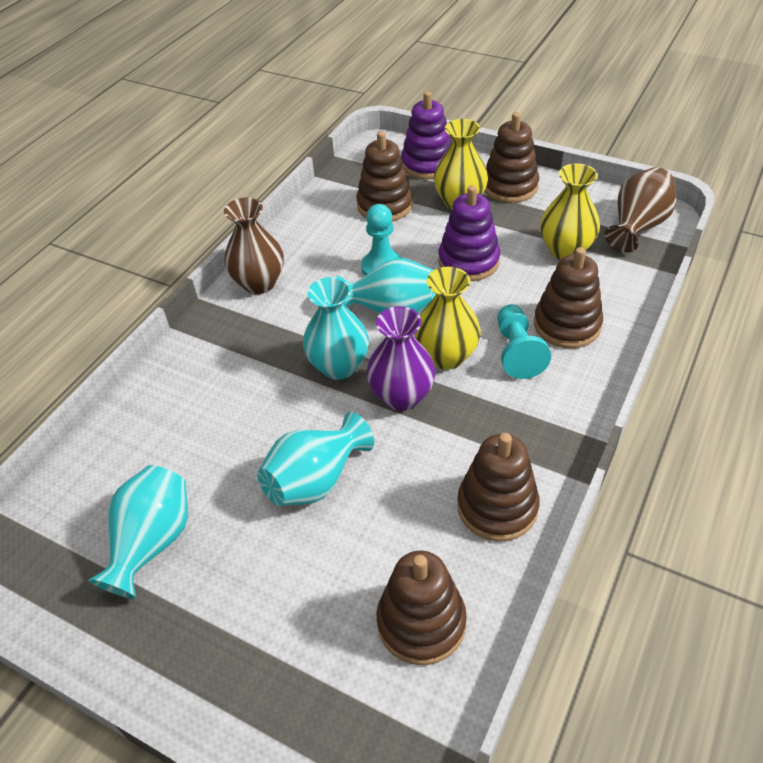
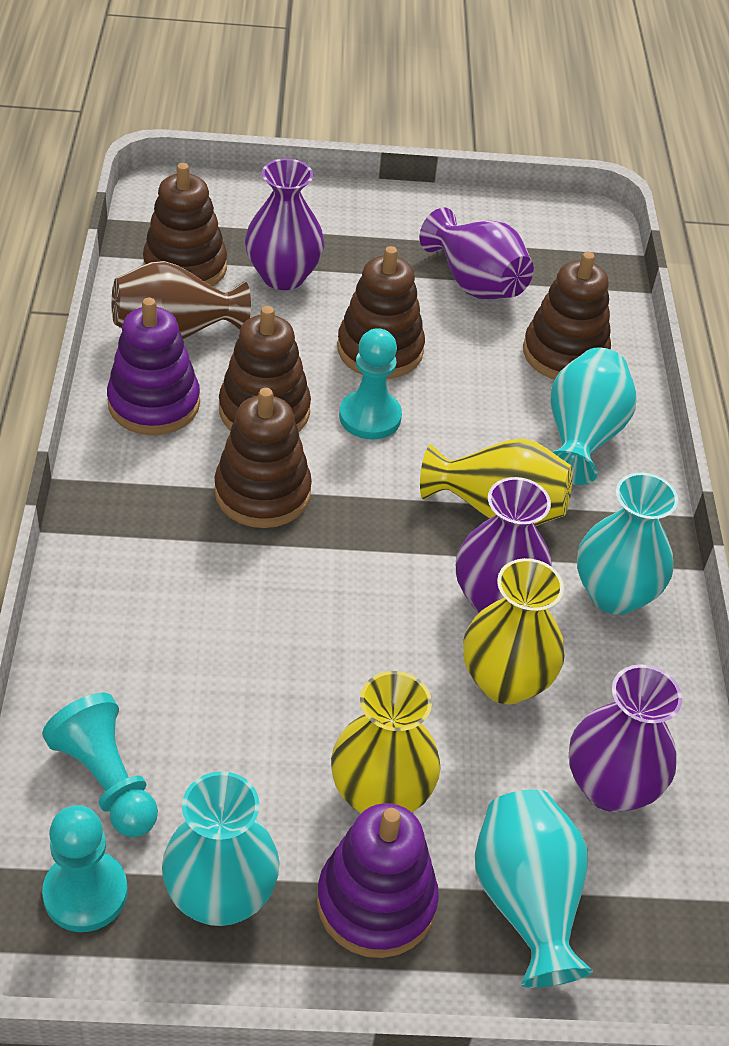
brown vase: 2 -> 1
purple vase: 1 -> 4
turquoise pawn: 2 -> 3

